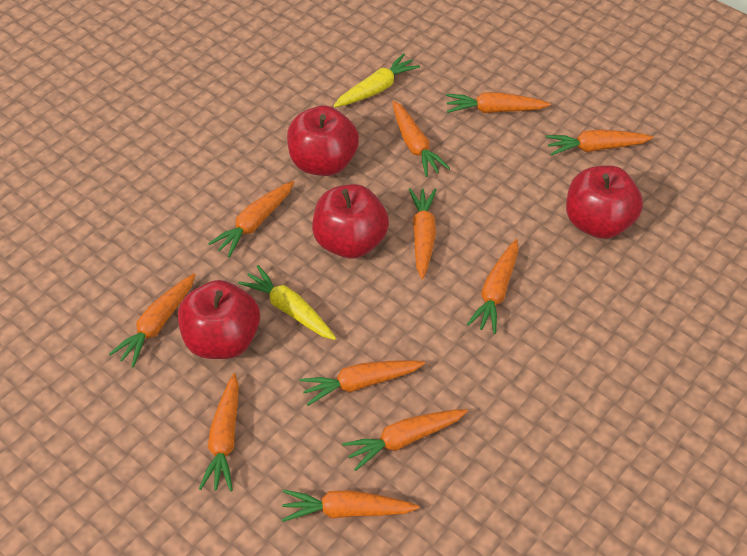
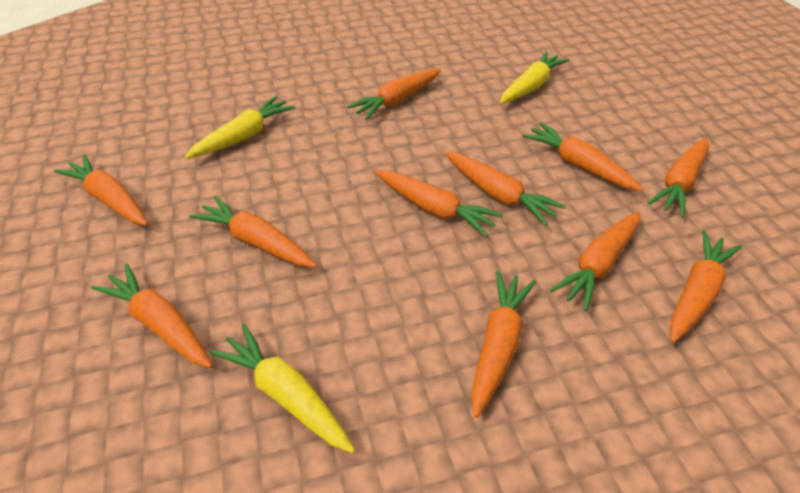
red apple: 4 -> 0
yellow carrot: 2 -> 3

